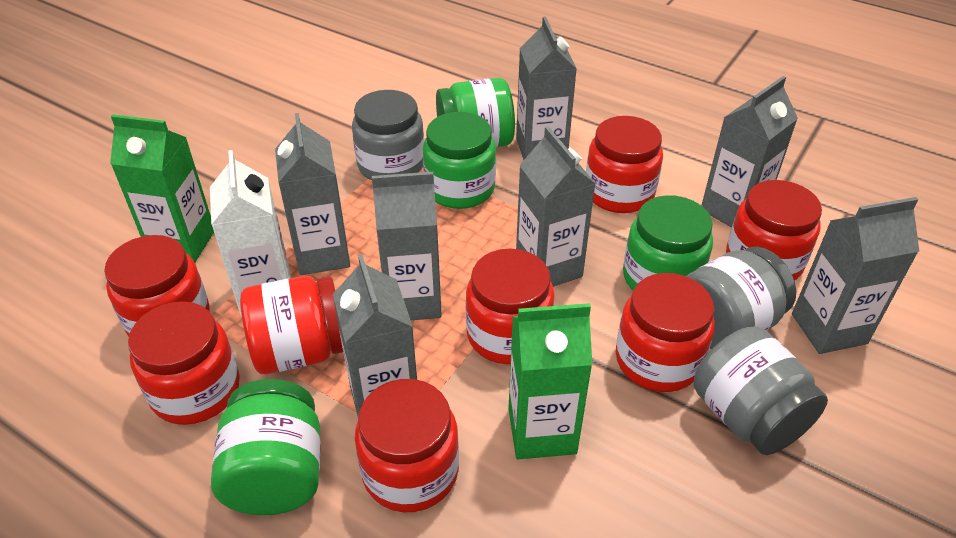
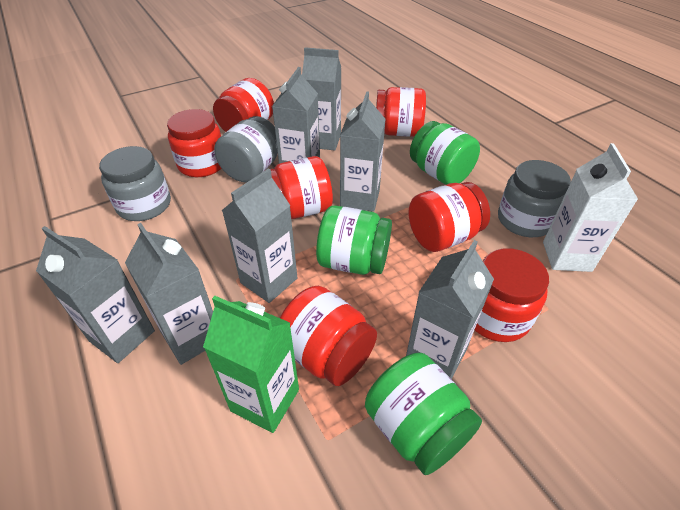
green carton: 2 -> 1
green jar: 4 -> 3
red jar: 8 -> 7

